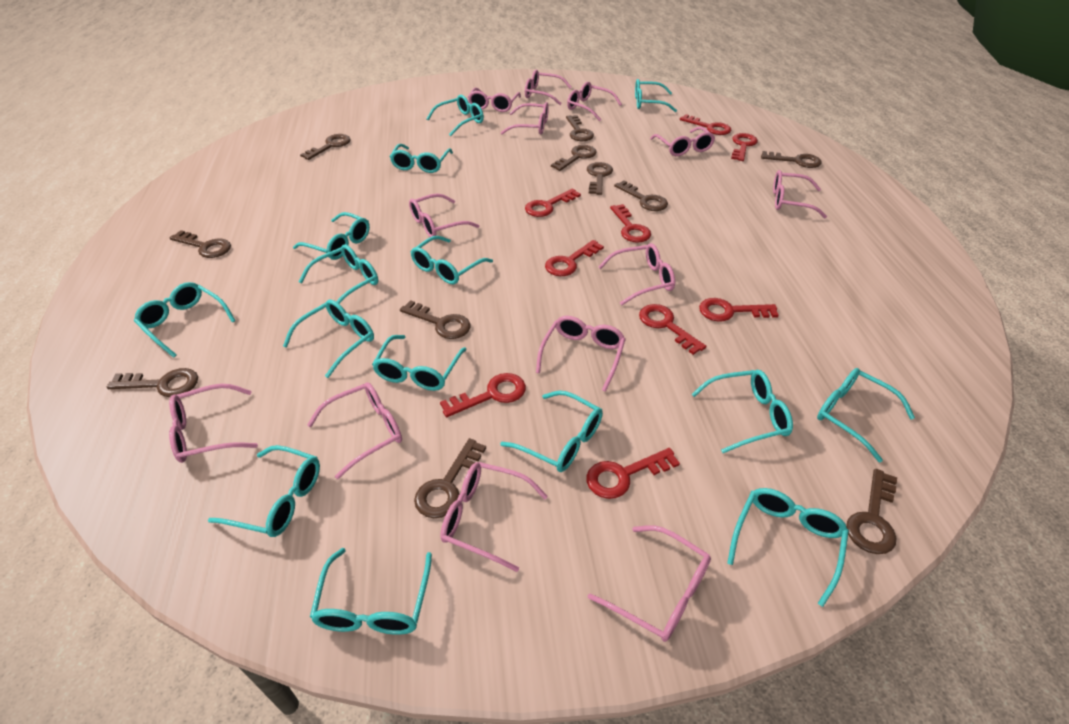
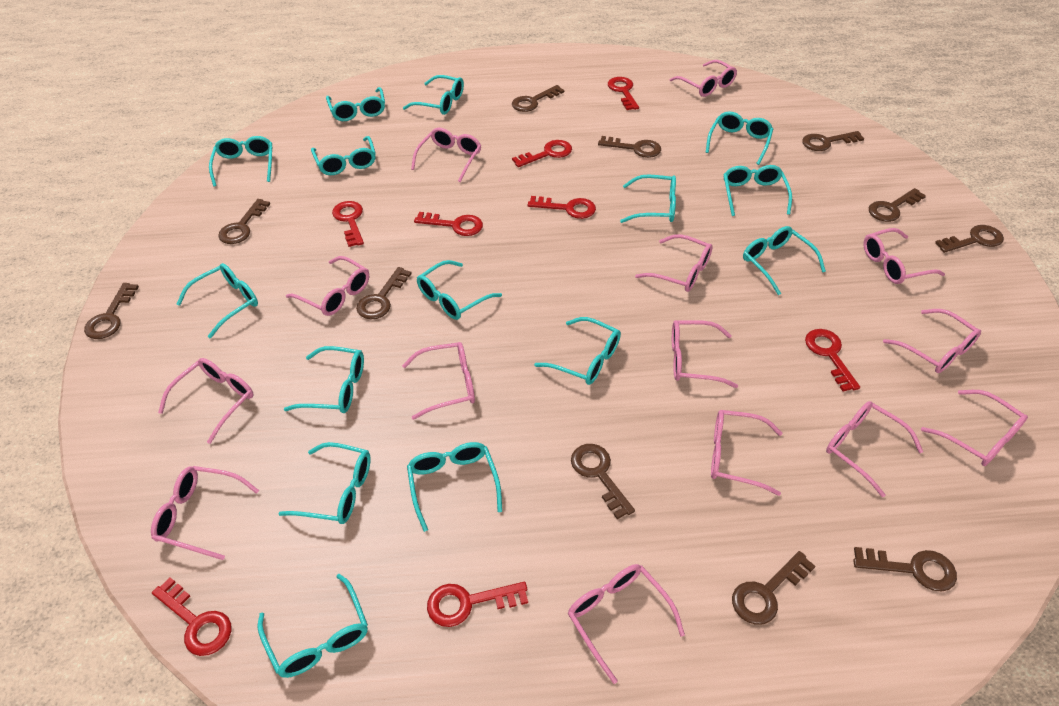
pink glasses: 13 -> 14
red key: 9 -> 8

